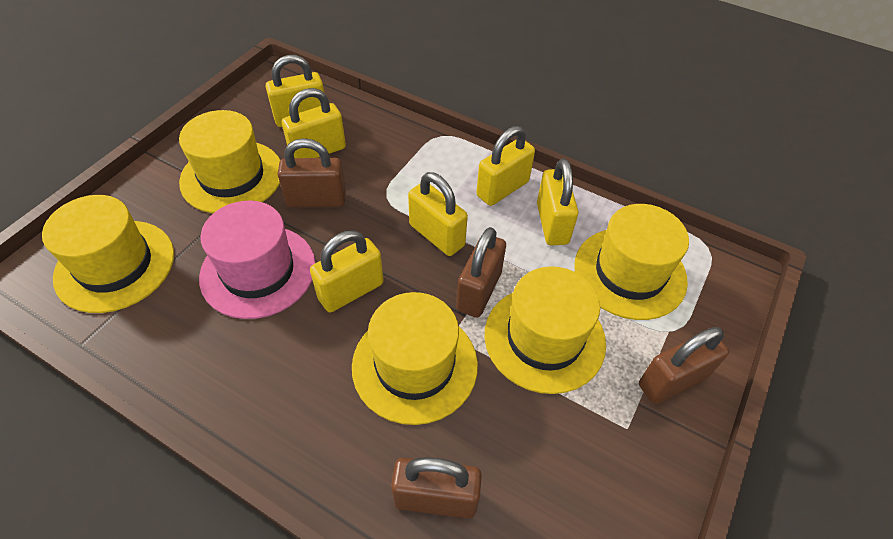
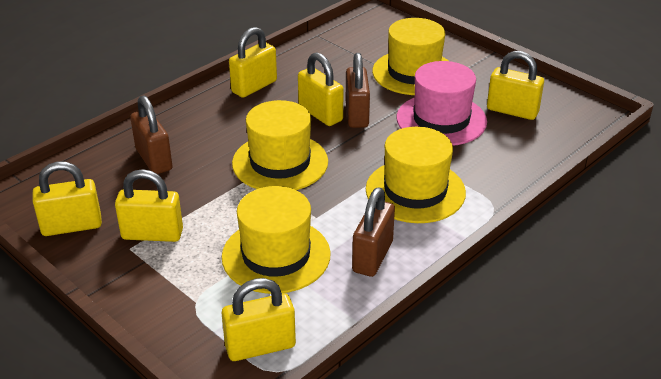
brown padlock: 4 -> 3
yellow hat: 5 -> 4

